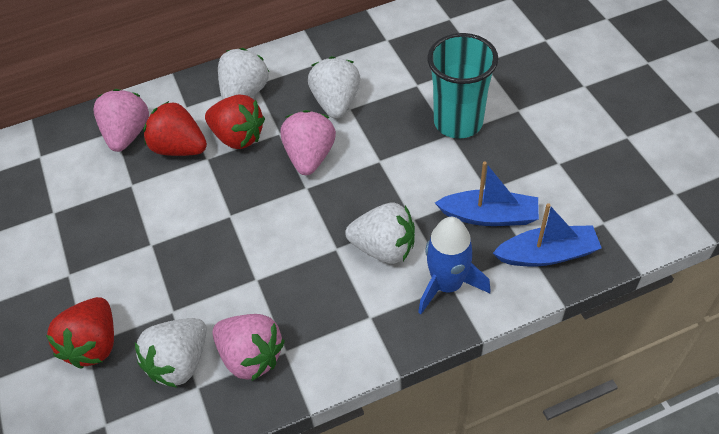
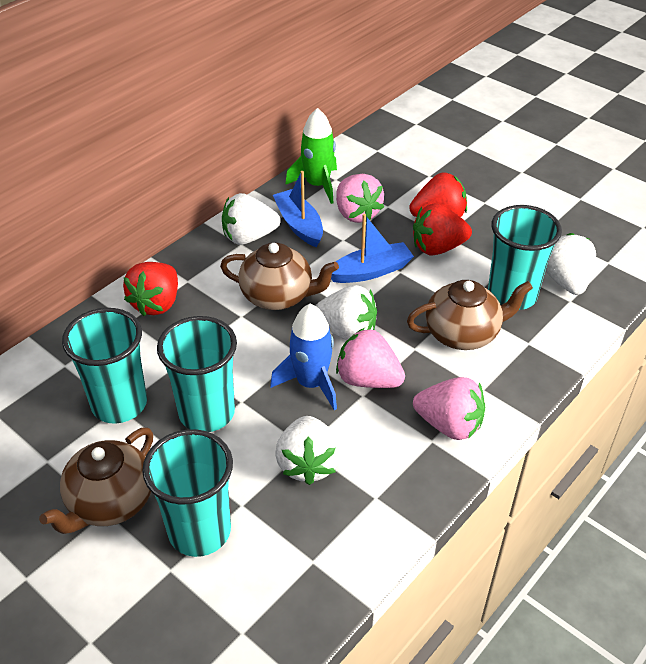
brown teapot: 0 -> 3
green rocket: 0 -> 1
turquoise cup: 1 -> 4

